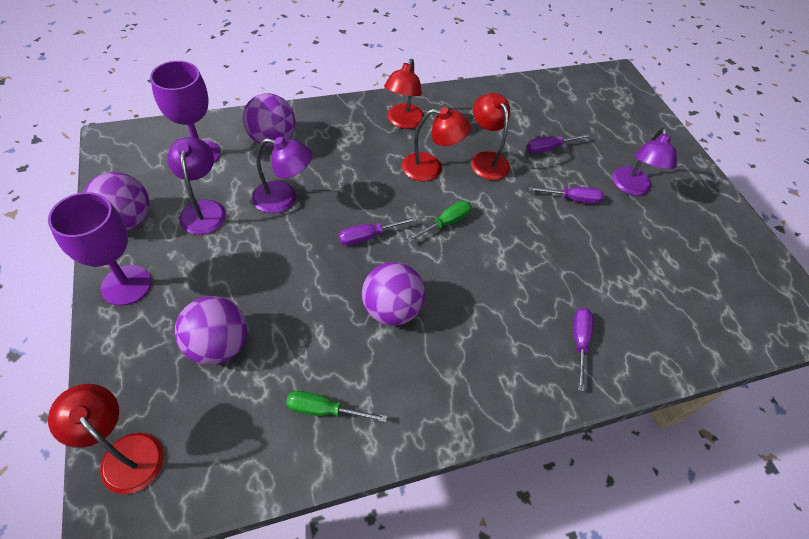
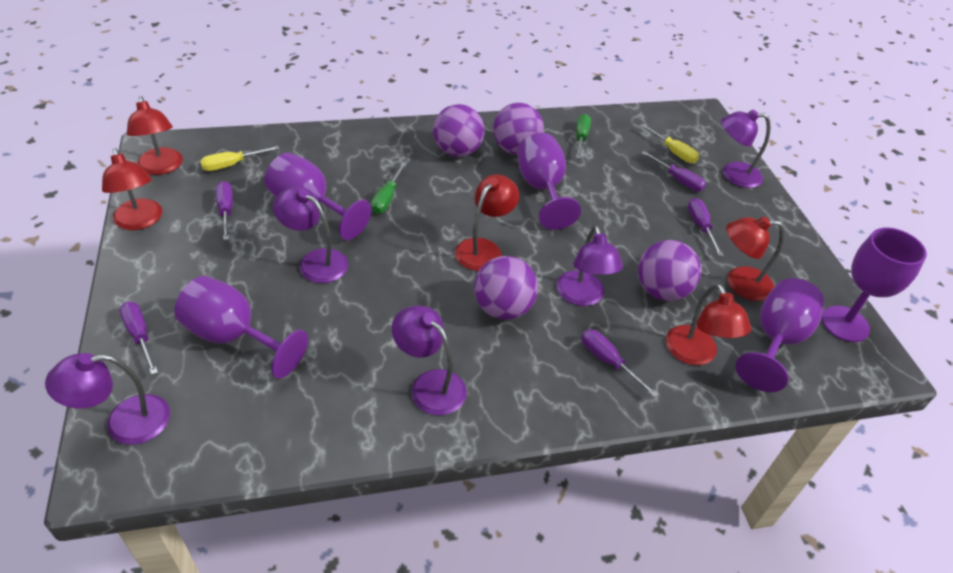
purple goblet: 2 -> 5
purple lamp: 3 -> 5
purple screwdriver: 4 -> 5
red lamp: 4 -> 5
yellow screwdriver: 0 -> 2

